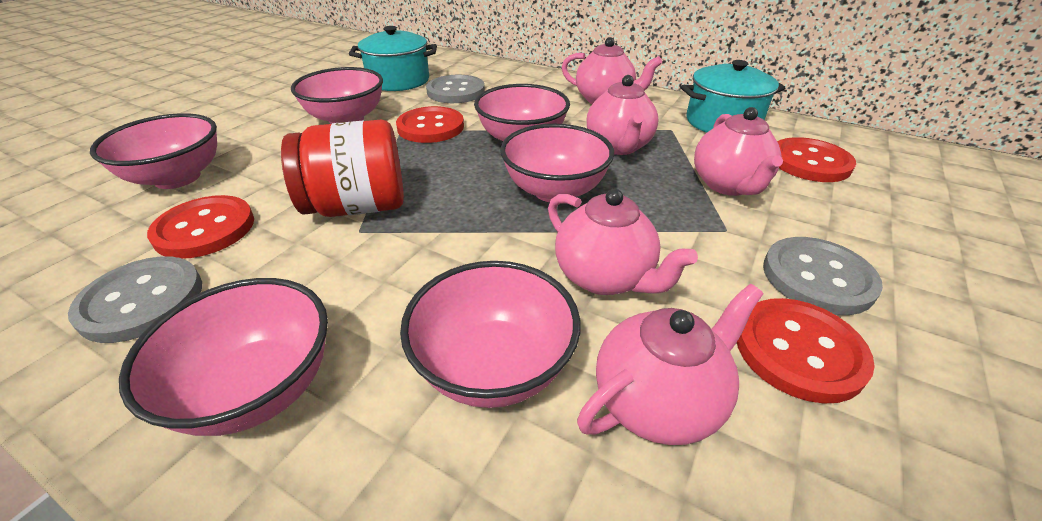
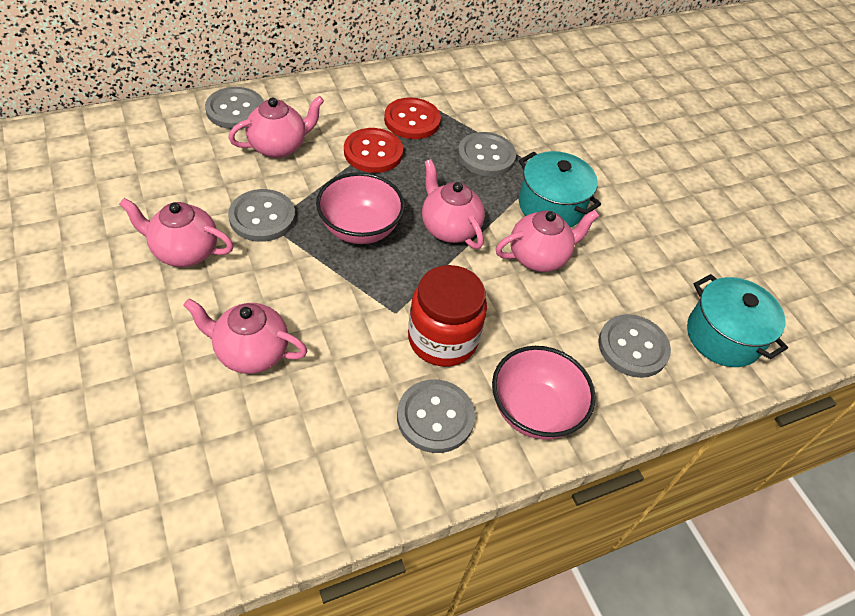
grey button: 3 -> 5
pink bowl: 6 -> 2
red button: 4 -> 2

